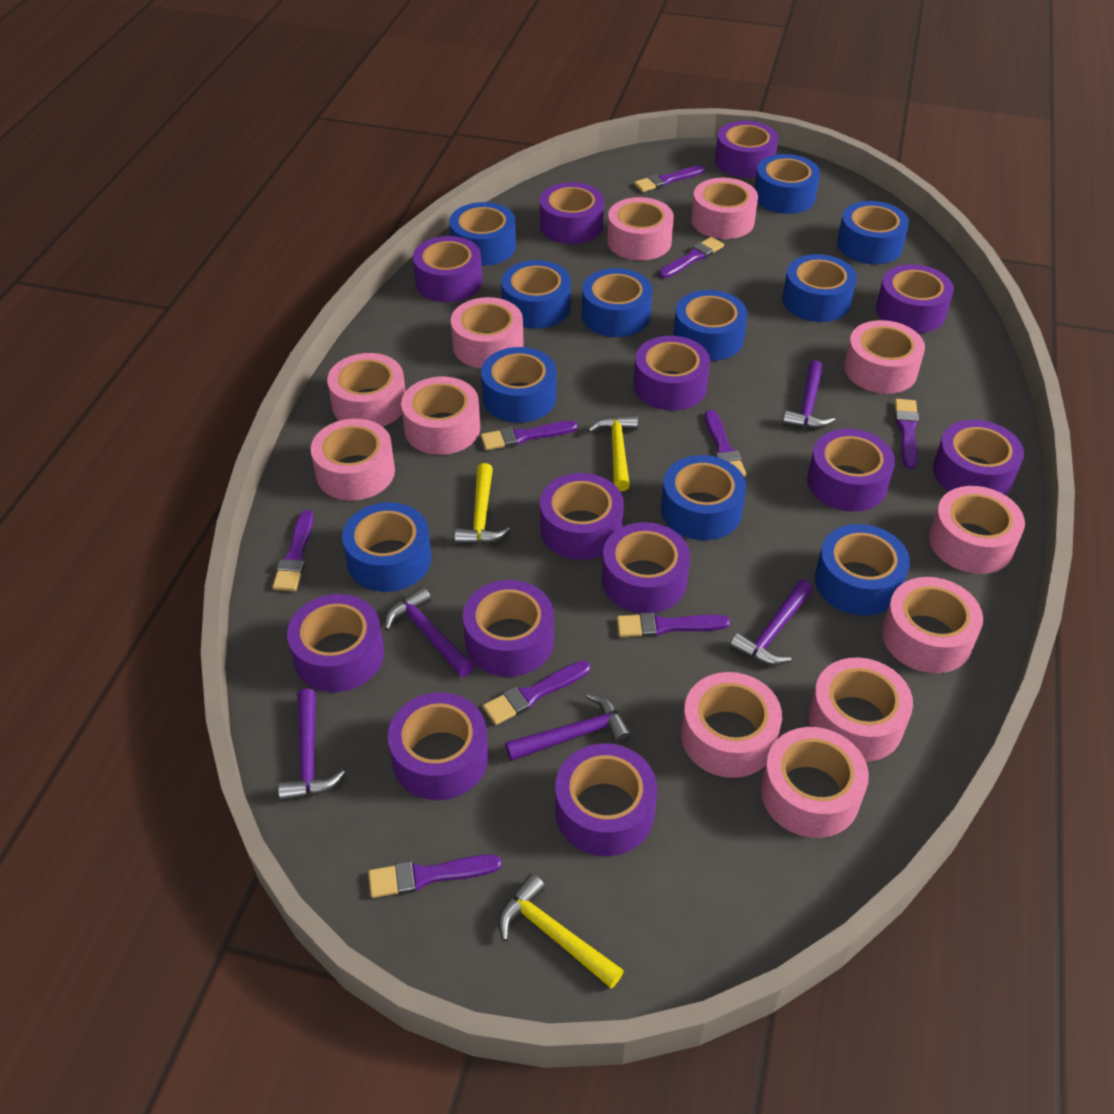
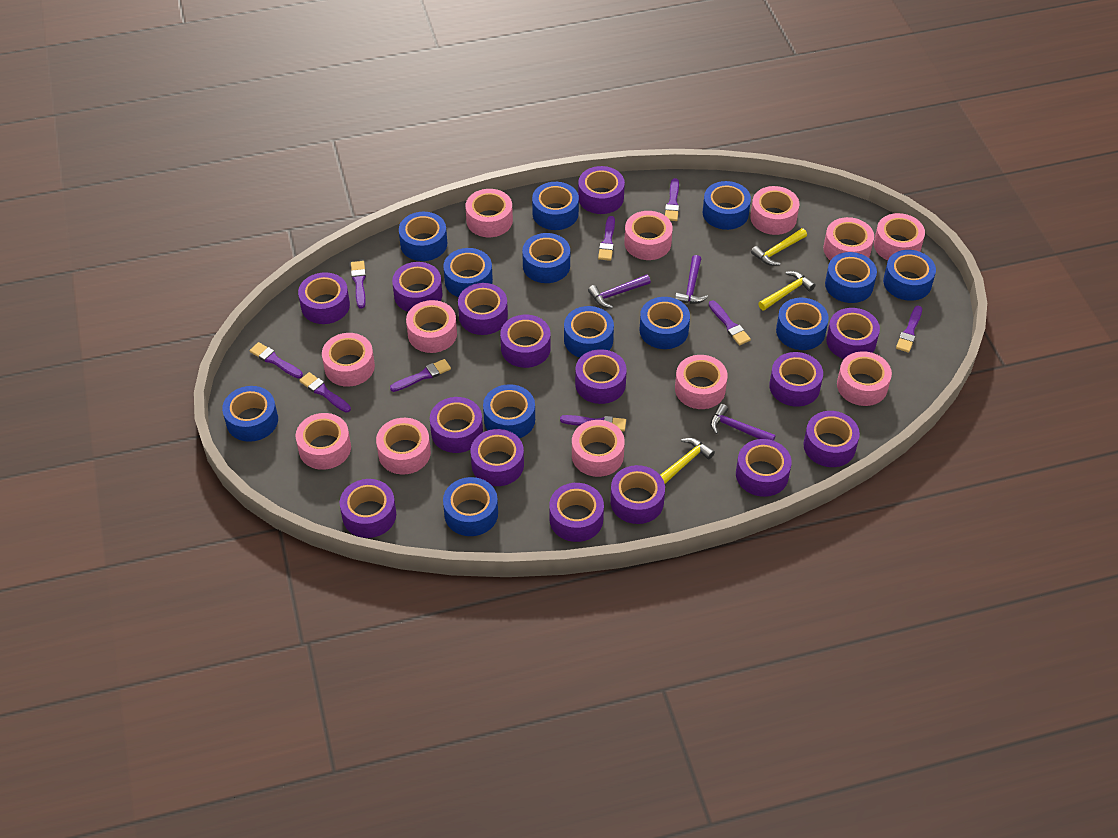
blue tape: 11 -> 13
purple hammer: 5 -> 3
purple tape: 13 -> 15

